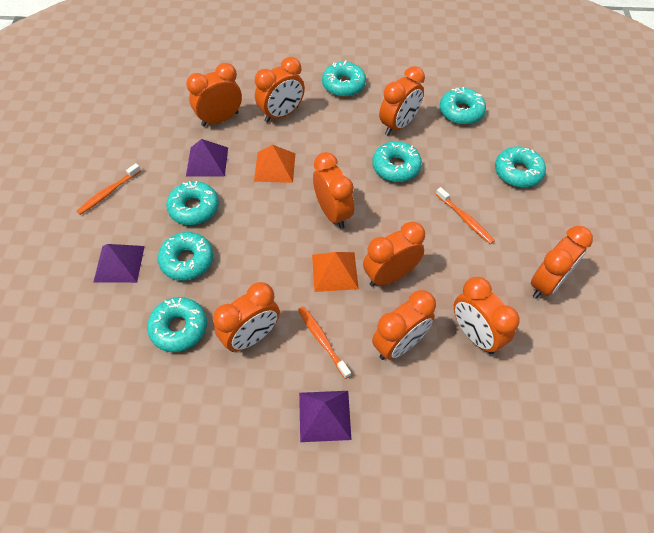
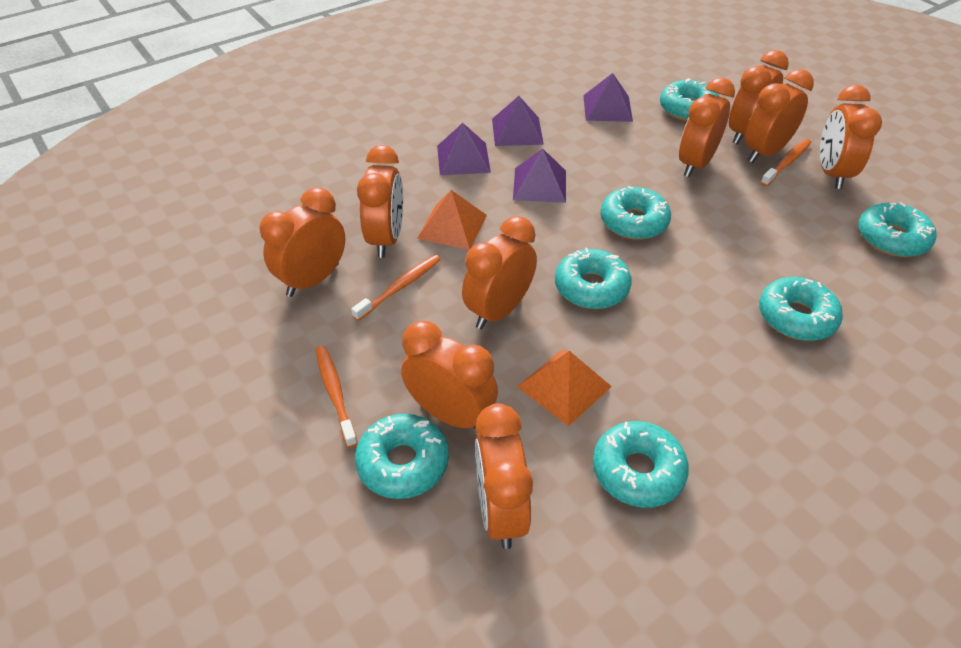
purple pyramid: 3 -> 4

